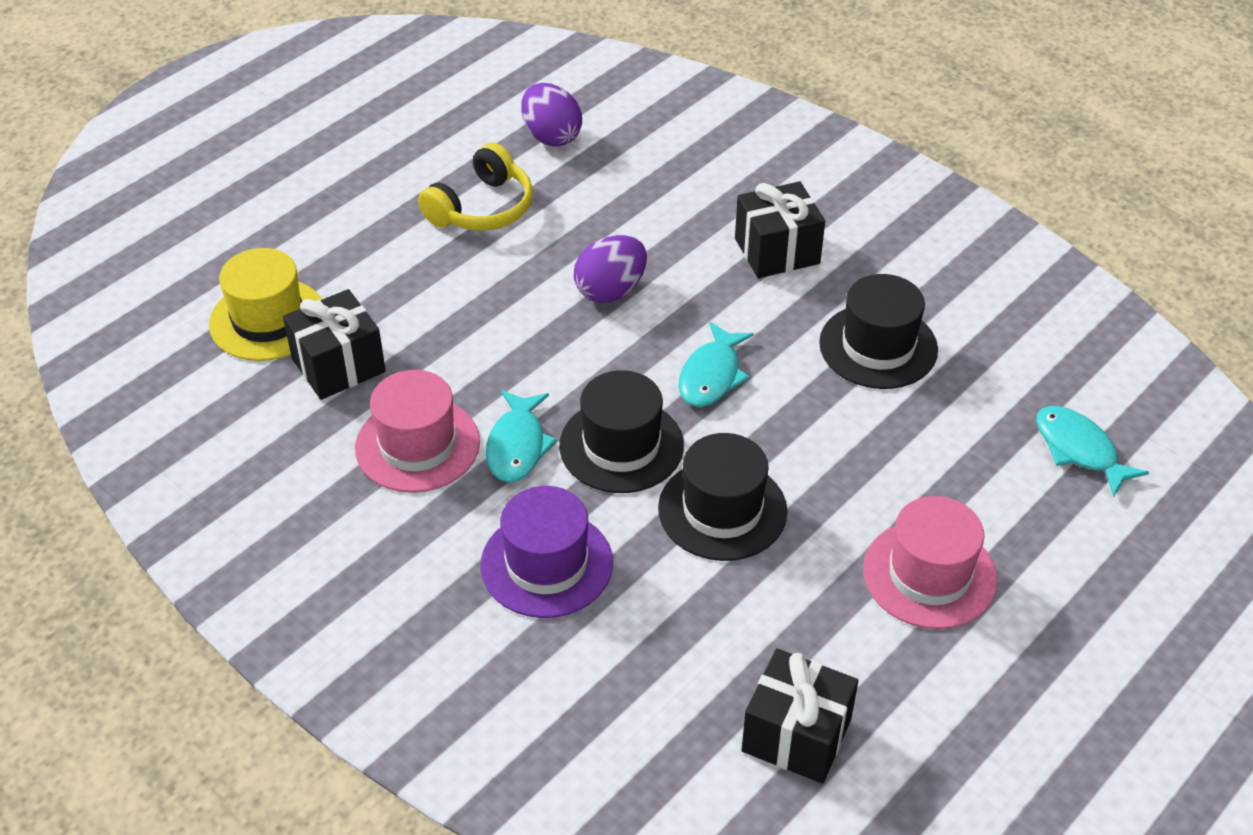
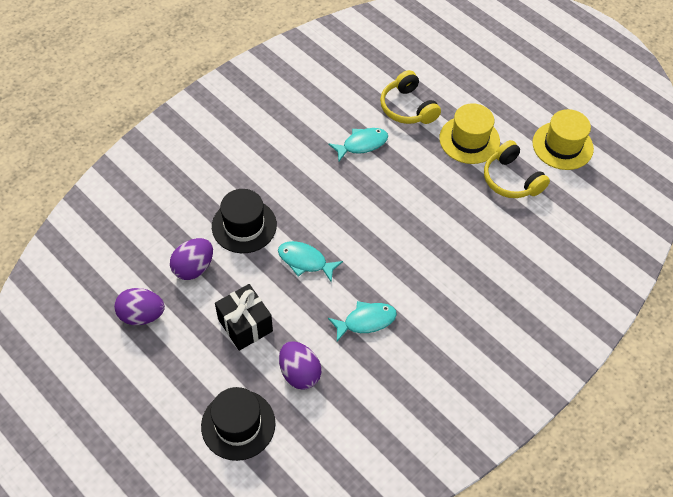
black gift: 3 -> 1
black hat: 3 -> 2
pink hat: 2 -> 0
purple egg: 2 -> 3
purple hat: 1 -> 0
yellow hat: 1 -> 2
yellow headphones: 1 -> 2

